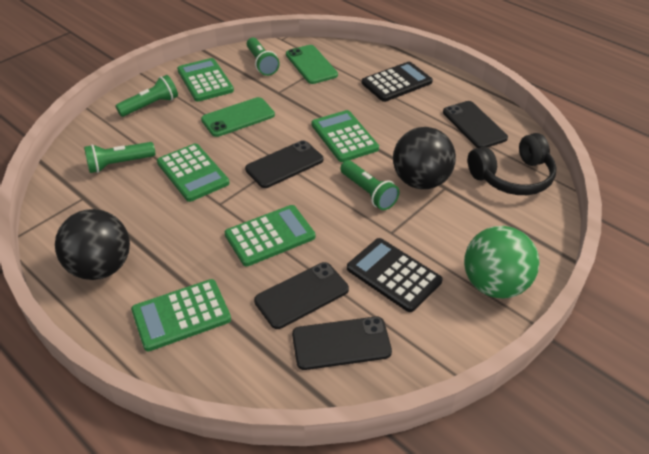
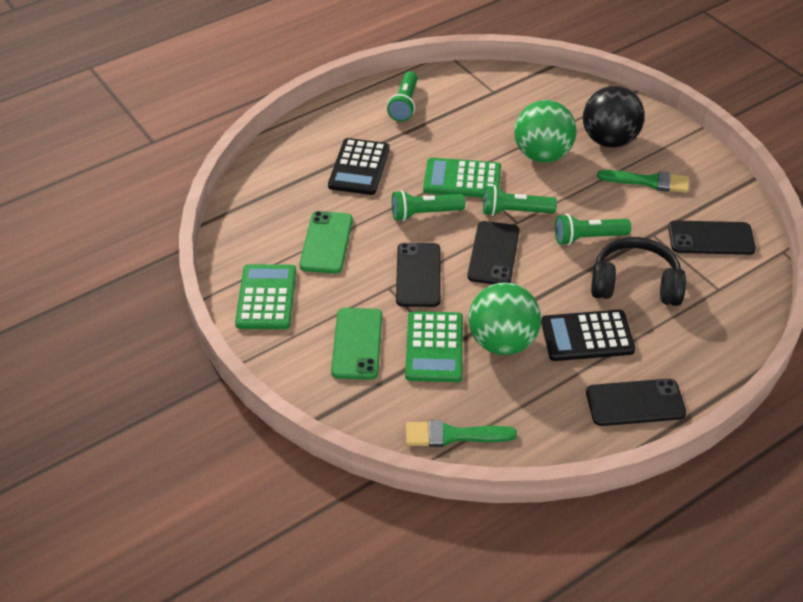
black ball: 2 -> 1
green ball: 1 -> 2
green brush: 0 -> 2
green calculator: 5 -> 3

